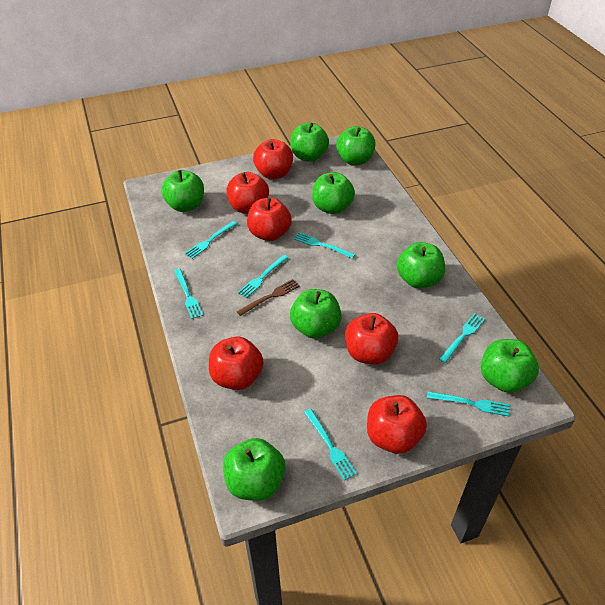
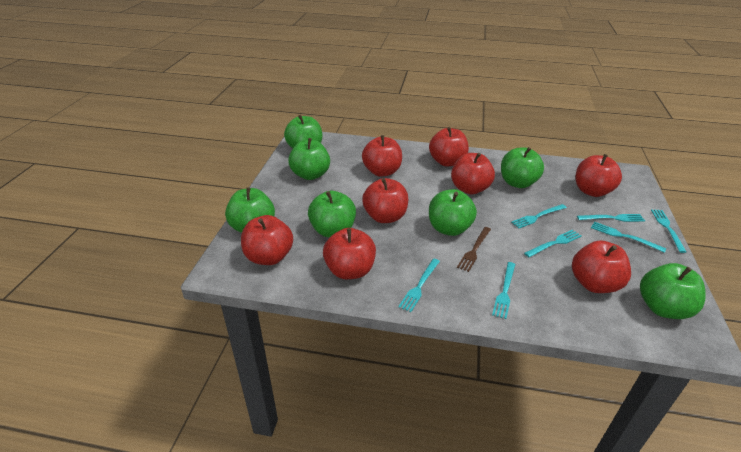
green apple: 8 -> 7
red apple: 6 -> 8

